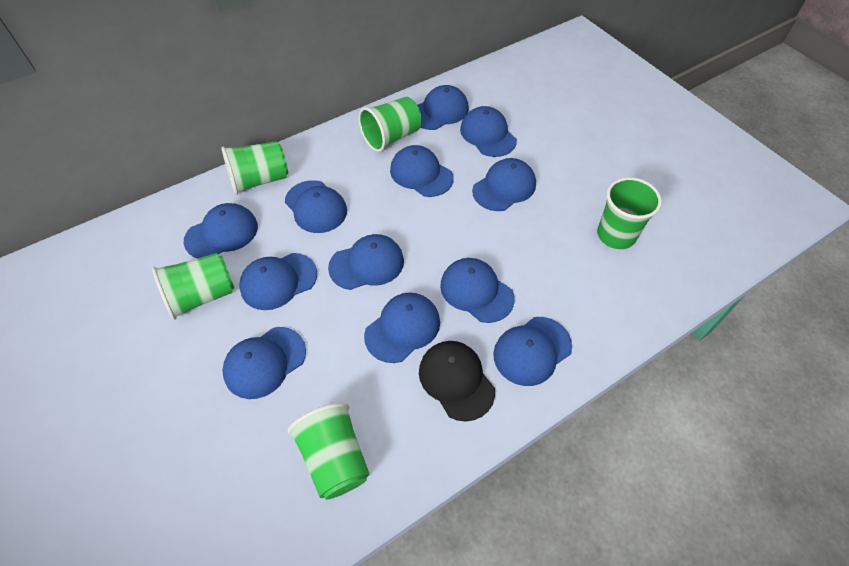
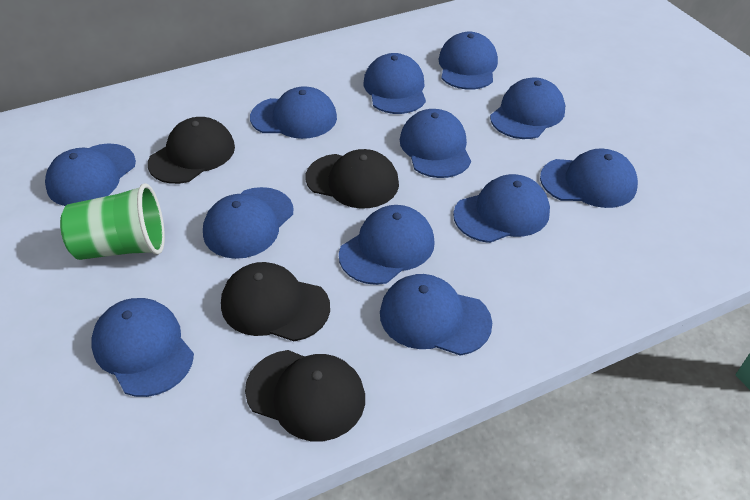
black cap: 1 -> 4
green cup: 5 -> 1

